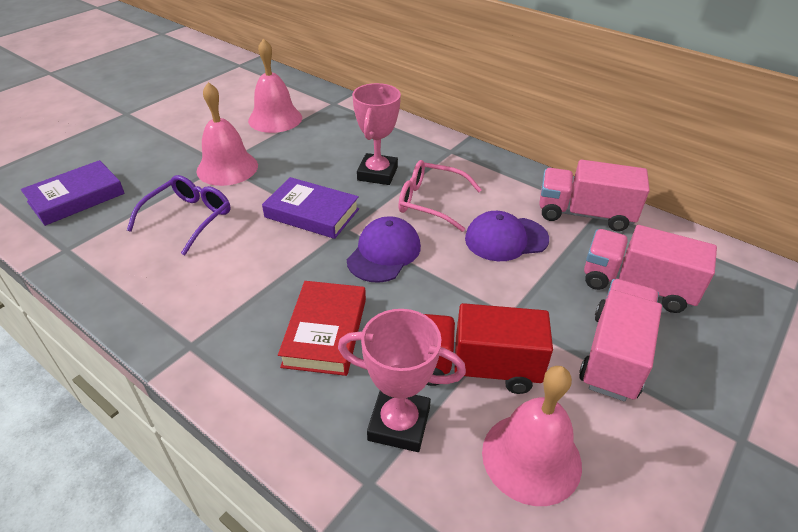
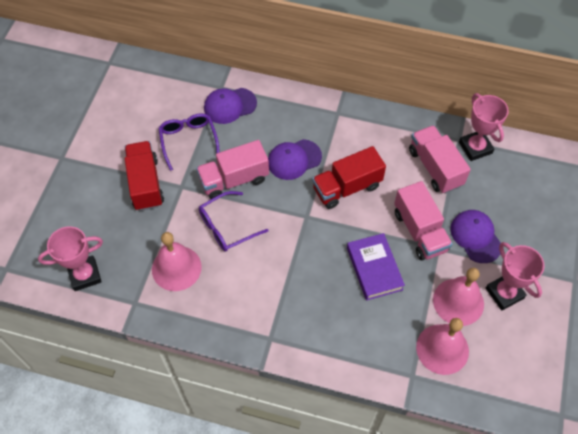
pink glasses: 1 -> 0
pink trophy: 2 -> 3
purple book: 2 -> 1
purple cap: 2 -> 3
purple glasses: 1 -> 2
red book: 1 -> 0
red truck: 1 -> 2

